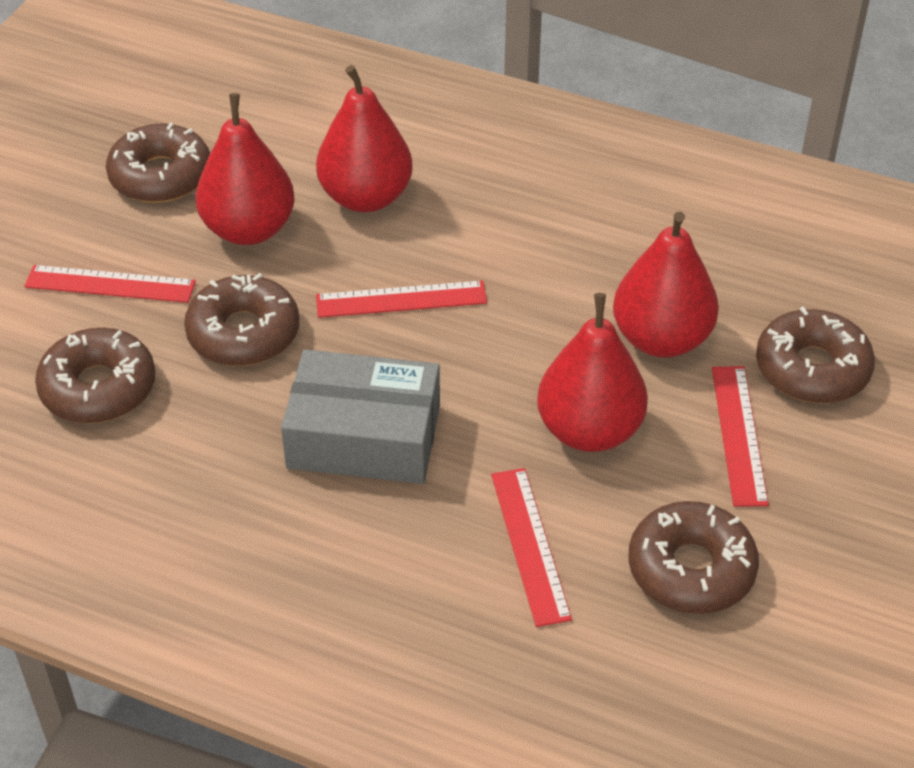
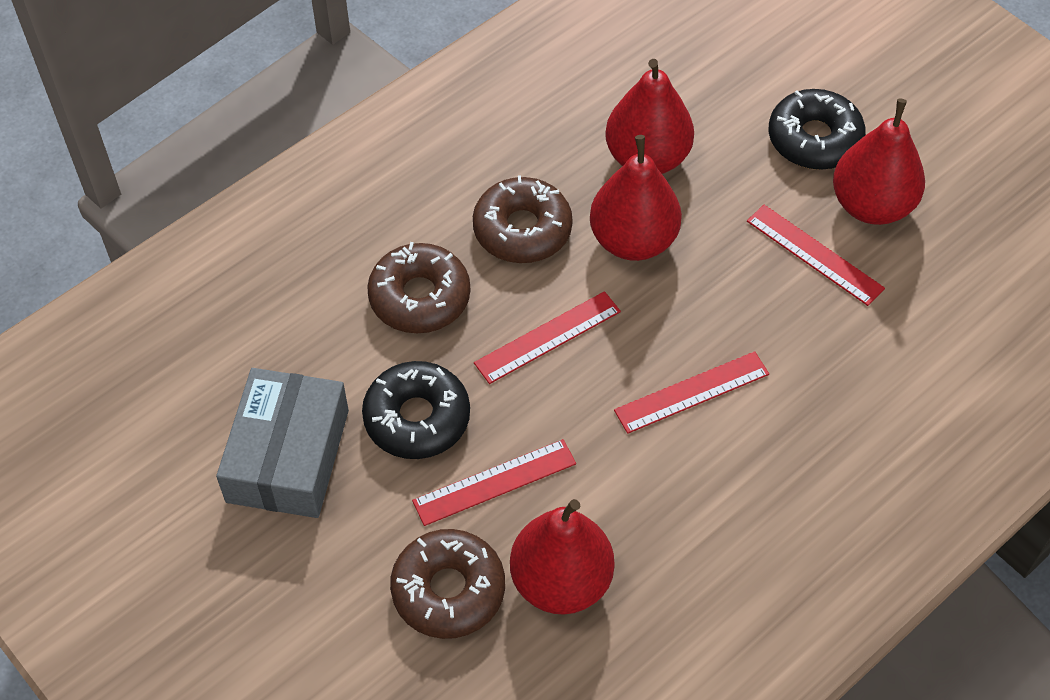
black donut: 0 -> 2
brown donut: 5 -> 3

